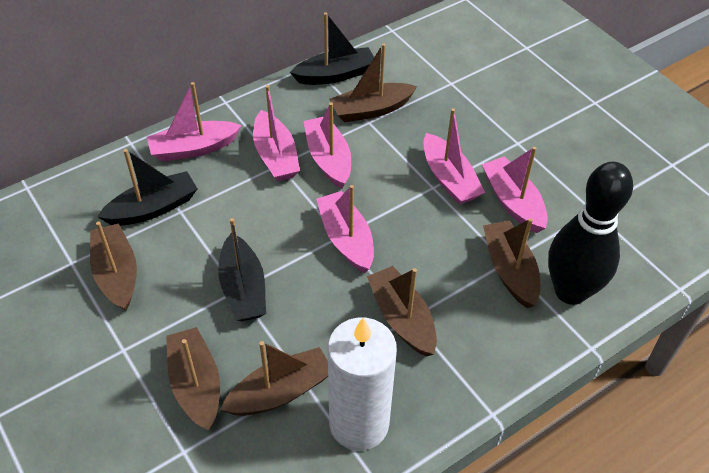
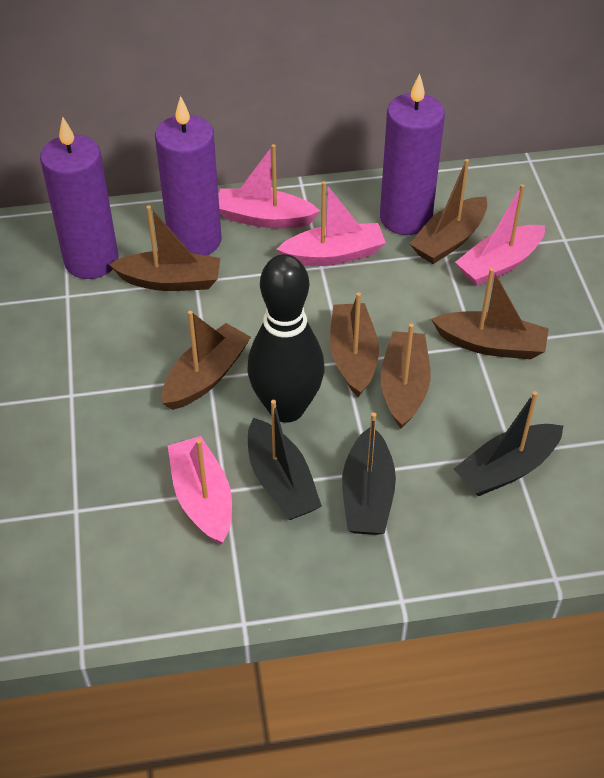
pink boat: 6 -> 4
purple candle: 0 -> 3
white candle: 1 -> 0

